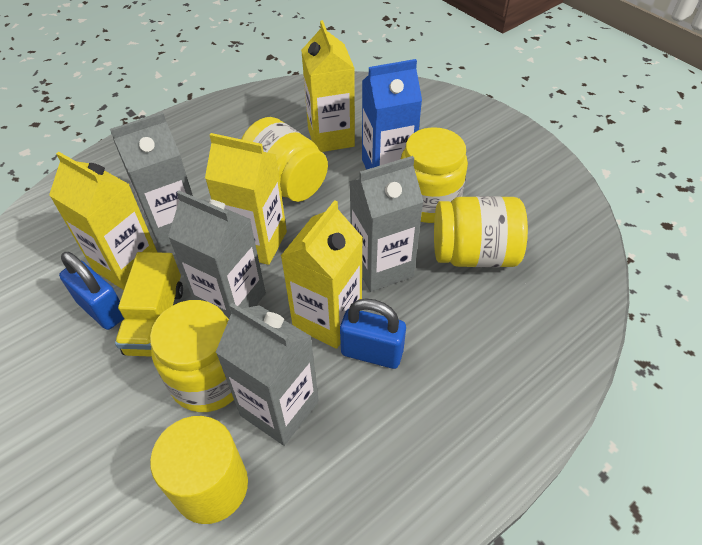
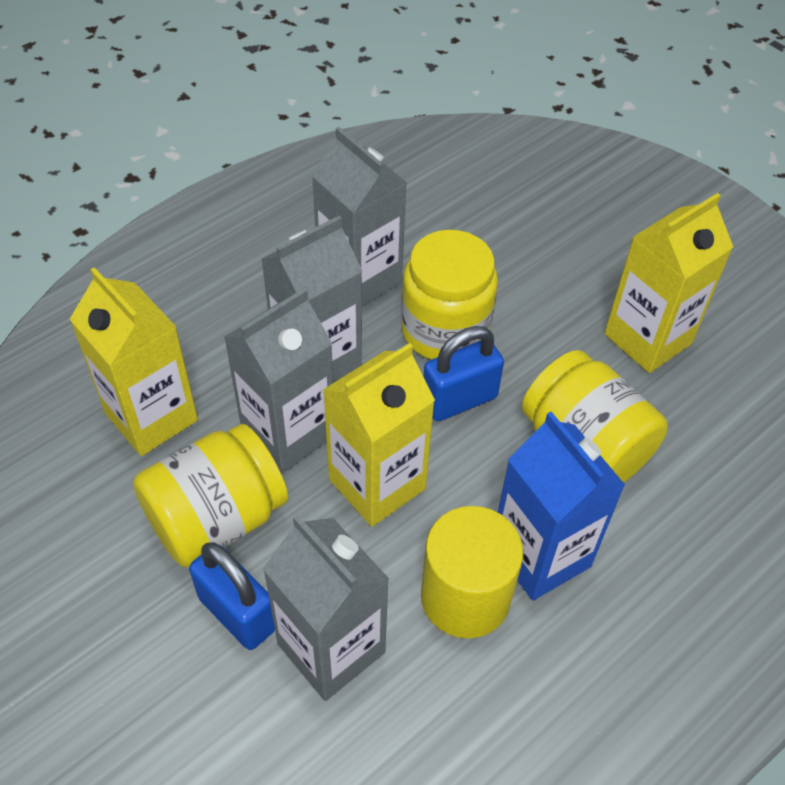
yellow carton: 4 -> 3
yellow jar: 4 -> 3
yellow truck: 1 -> 0

